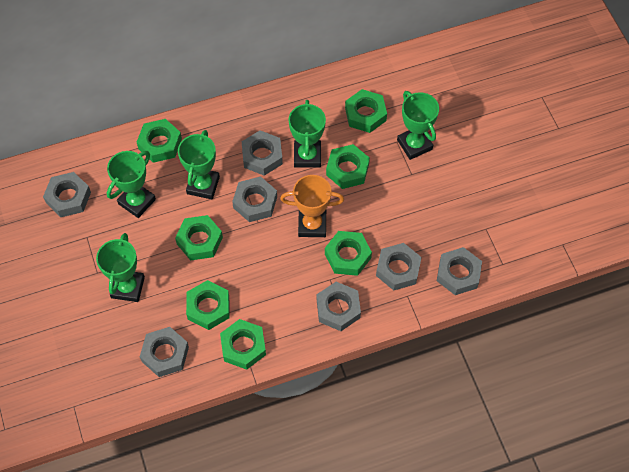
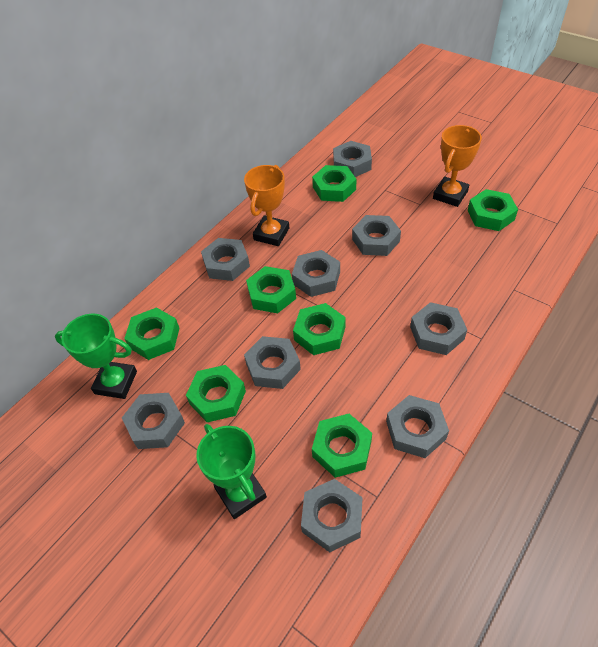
green trophy: 5 -> 2
grey nut: 7 -> 9
orange trophy: 1 -> 2

